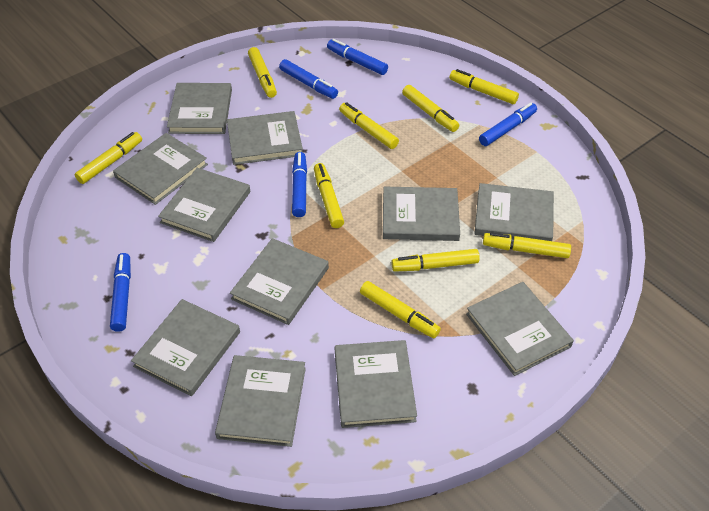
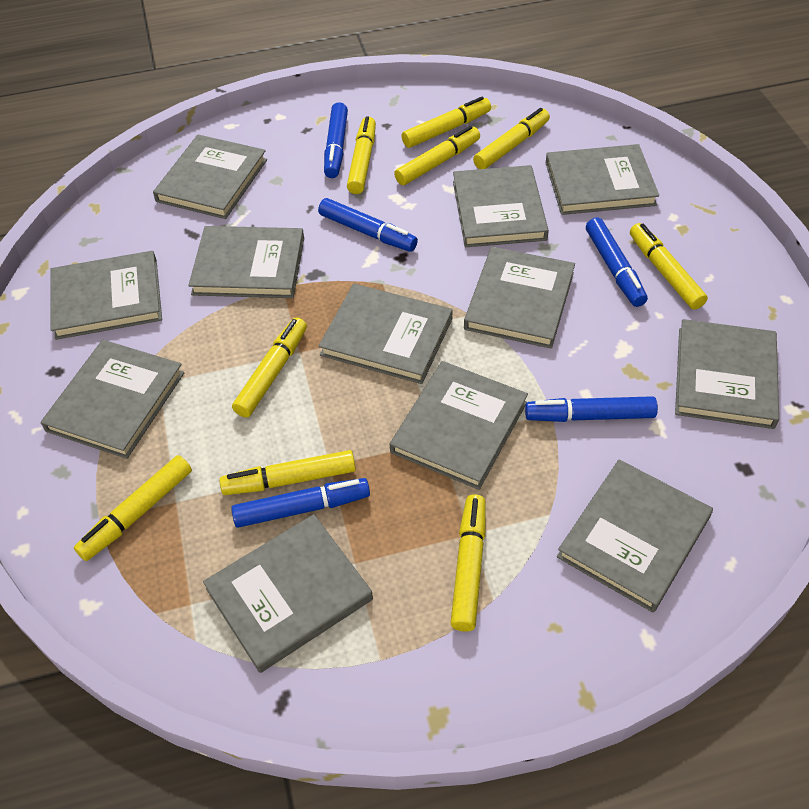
grey book: 11 -> 12

